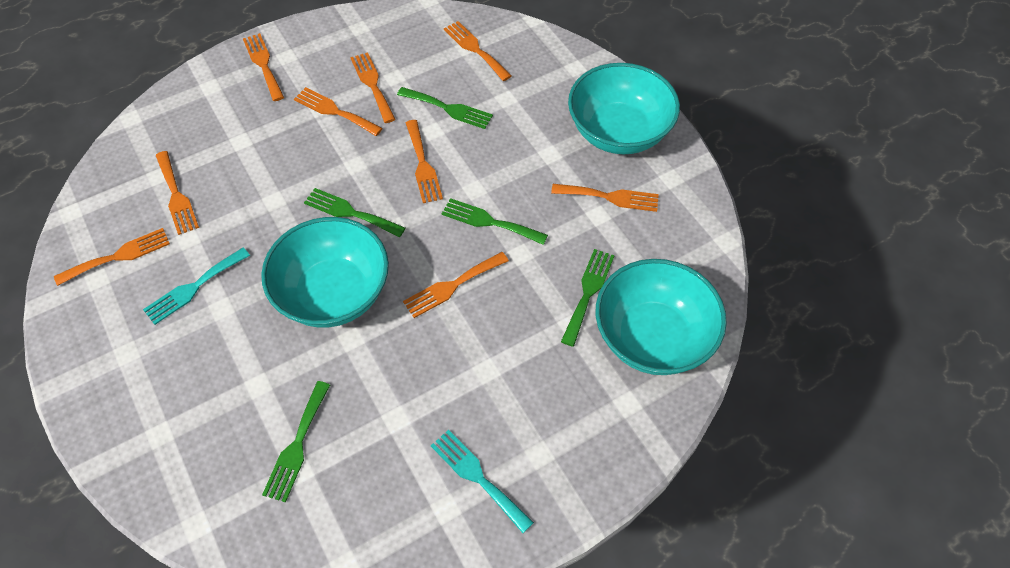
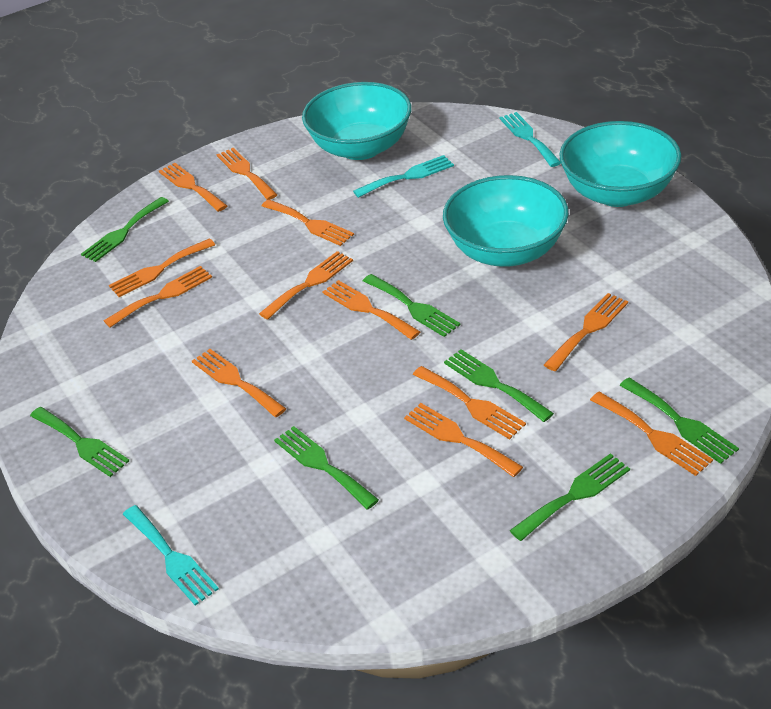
green fork: 5 -> 7
orange fork: 9 -> 12
turquoise fork: 2 -> 3

